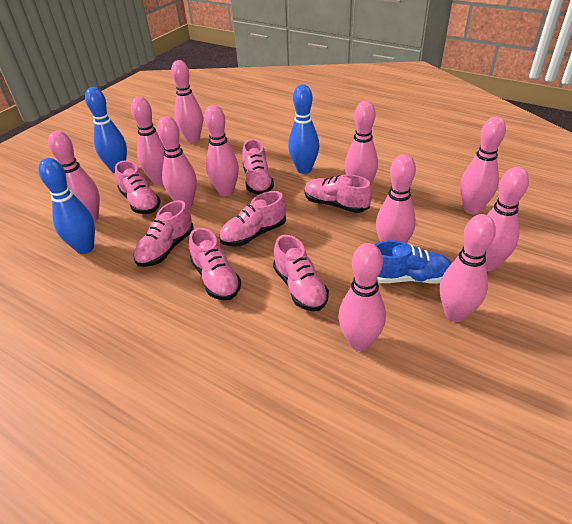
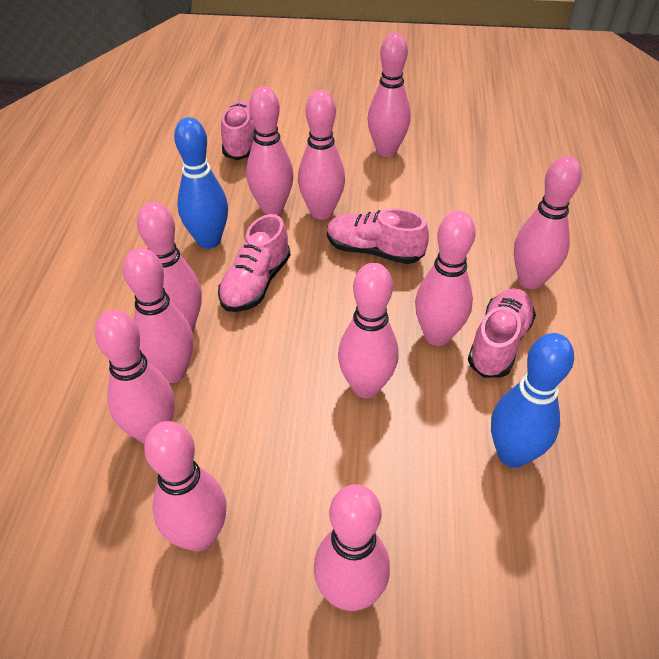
blue bowling pin: 3 -> 2
blue shoe: 1 -> 0
pink shoe: 7 -> 4

